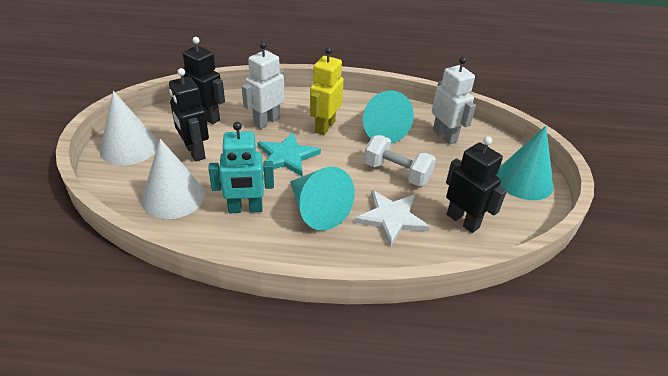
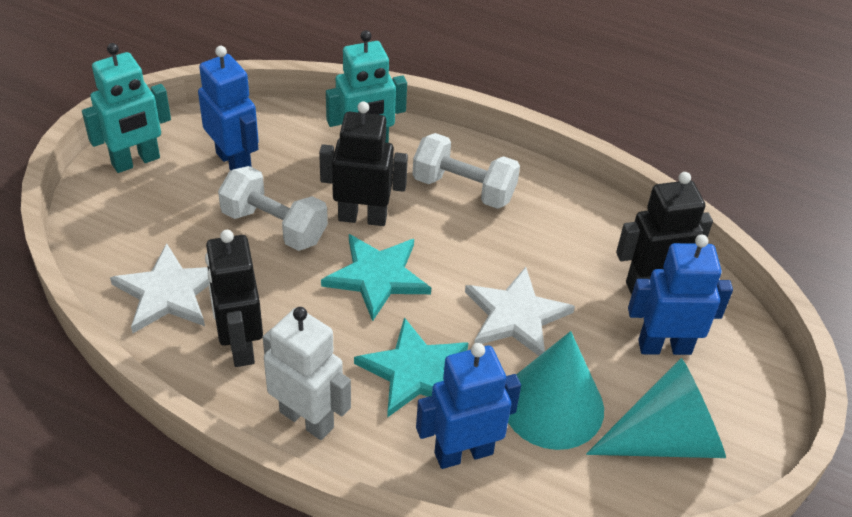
blue robot: 0 -> 3
turquoise cone: 3 -> 2
turquoise robot: 1 -> 2
turquoise star: 1 -> 2
white cone: 2 -> 0
white dumbbell: 1 -> 2
white robot: 2 -> 1
white star: 1 -> 2
yellow robot: 1 -> 0

